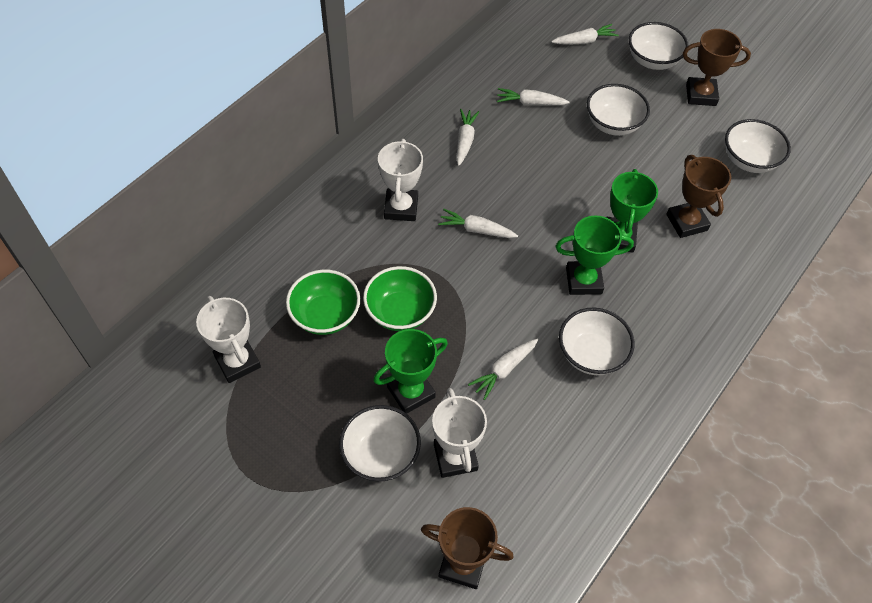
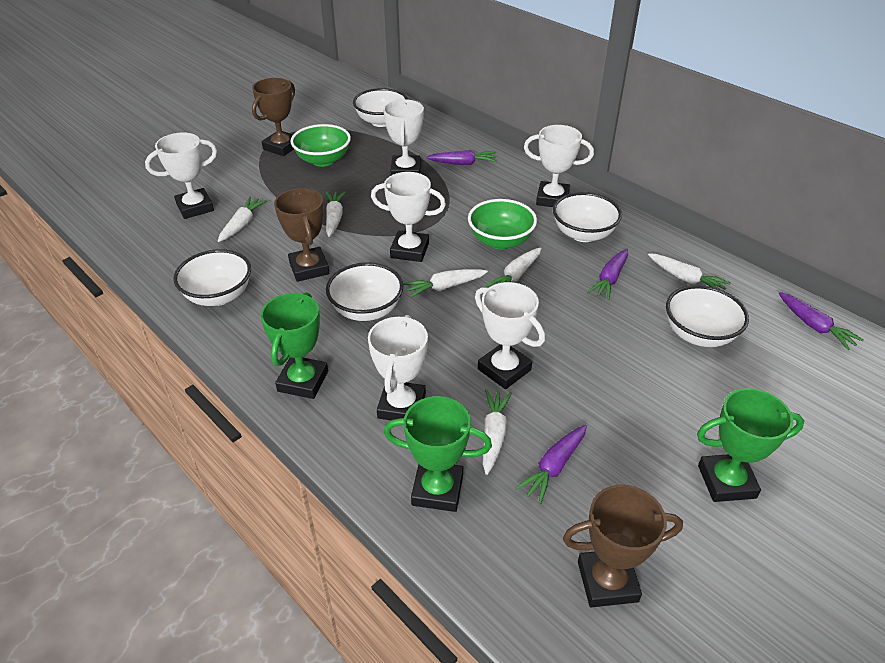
purple carrot: 0 -> 4
white carrot: 5 -> 6
white trophy: 3 -> 6

